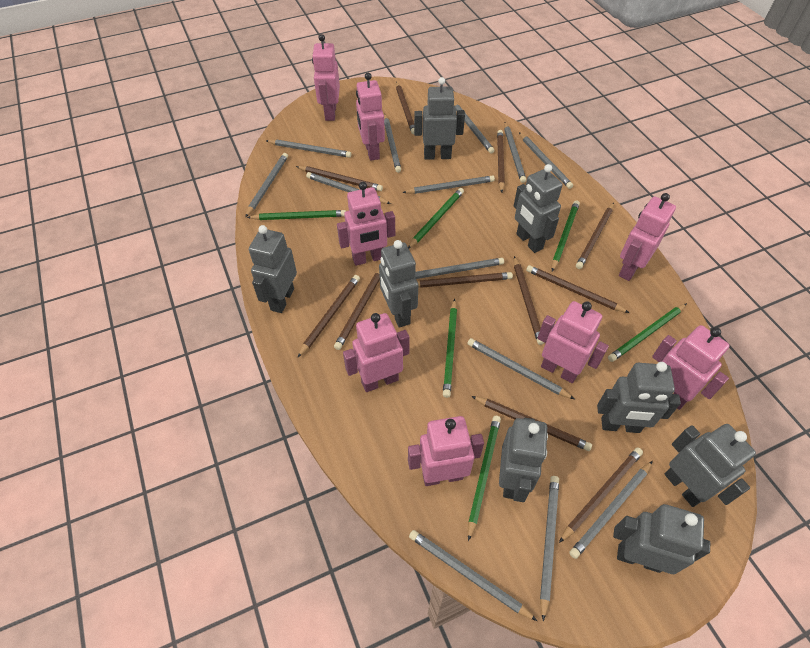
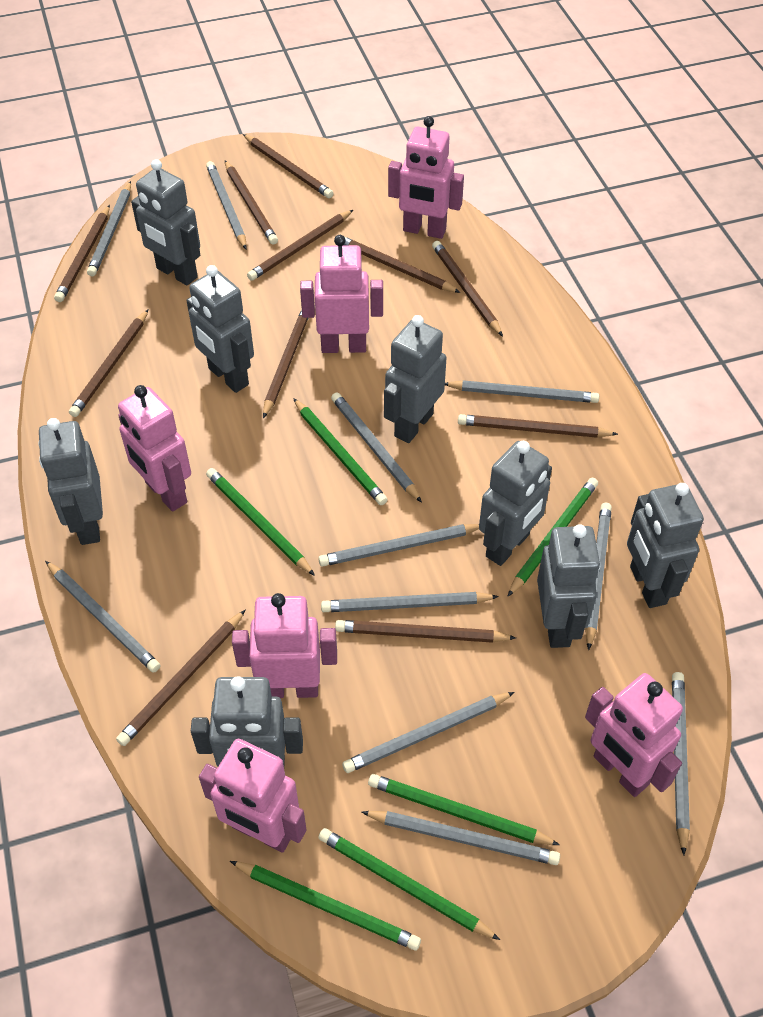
grey pencil: 13 -> 11
pink robot: 8 -> 6

